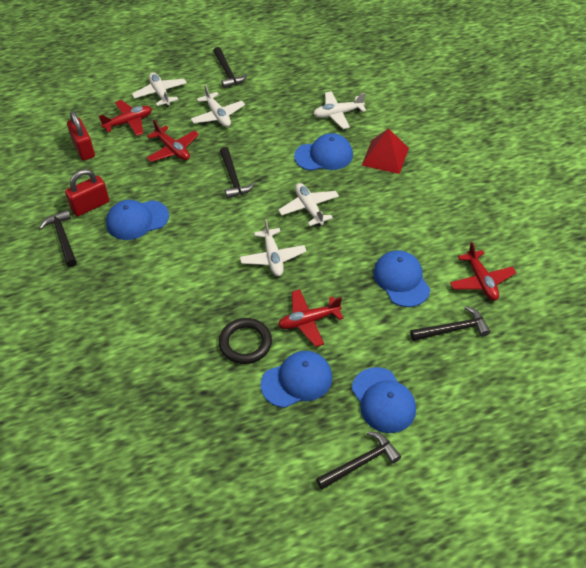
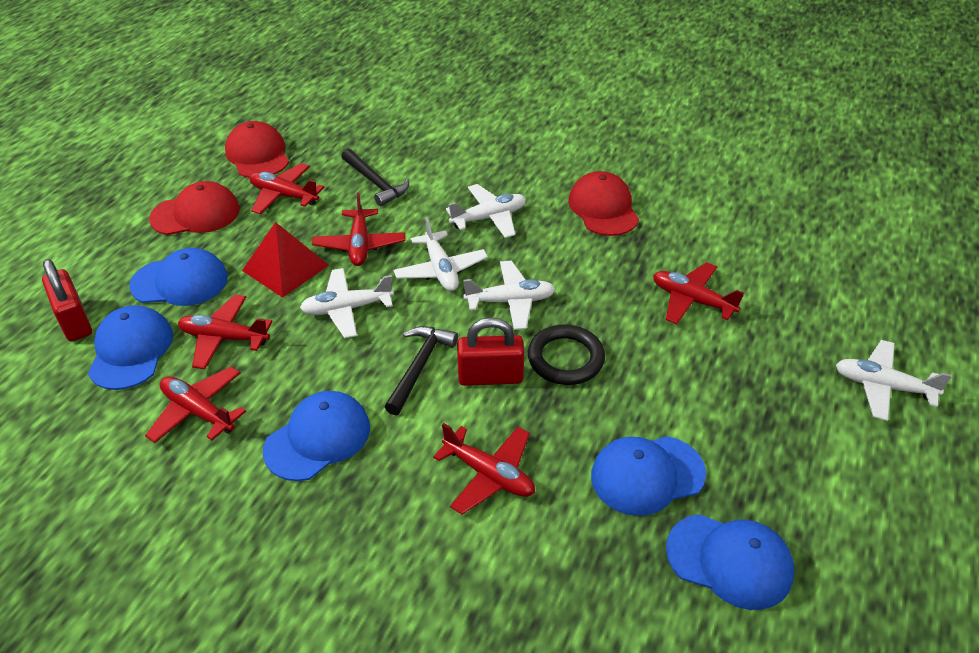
black hammer: 5 -> 2
red cap: 0 -> 3
red plane: 4 -> 6

